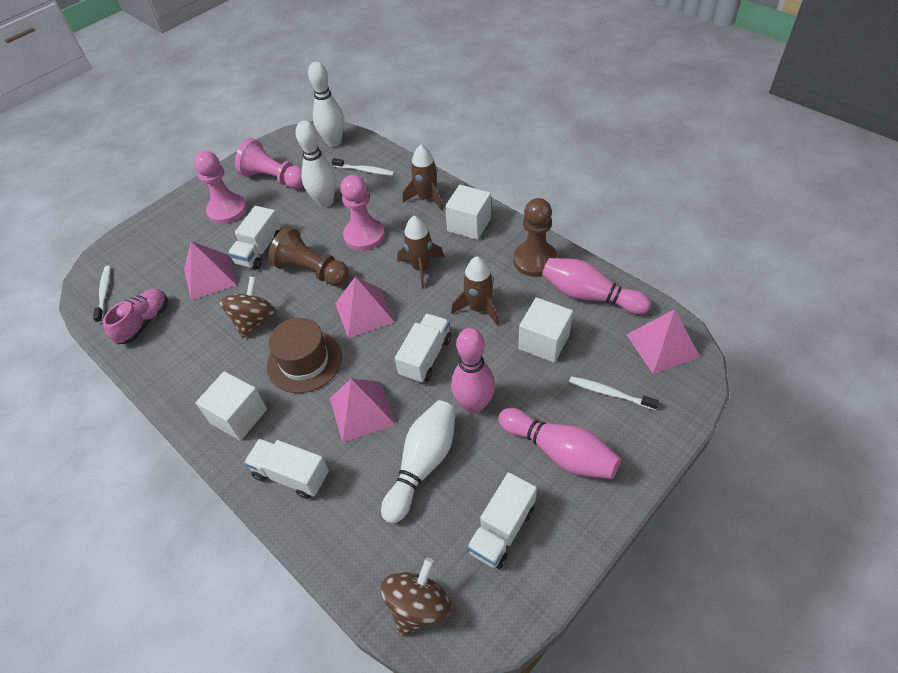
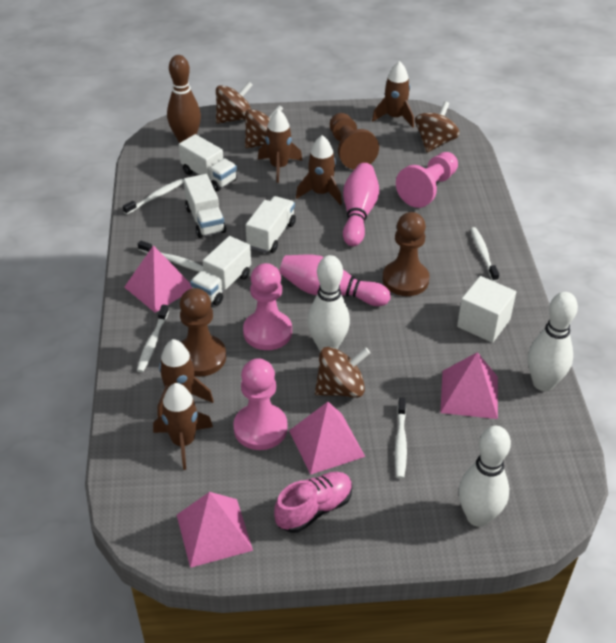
brown bowling pin: 0 -> 1
brown hat: 1 -> 0
brown pawn: 2 -> 3
brown rocket: 3 -> 5
brown spinning top: 2 -> 4
pink bowling pin: 3 -> 2
white cube: 3 -> 1
white toothbrush: 3 -> 5

